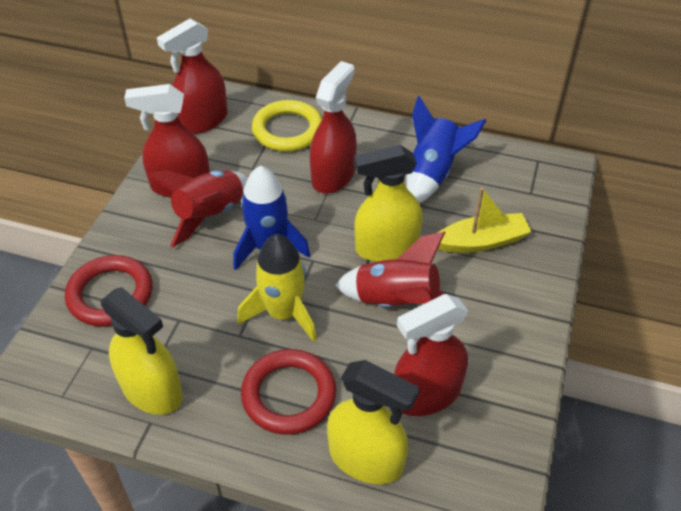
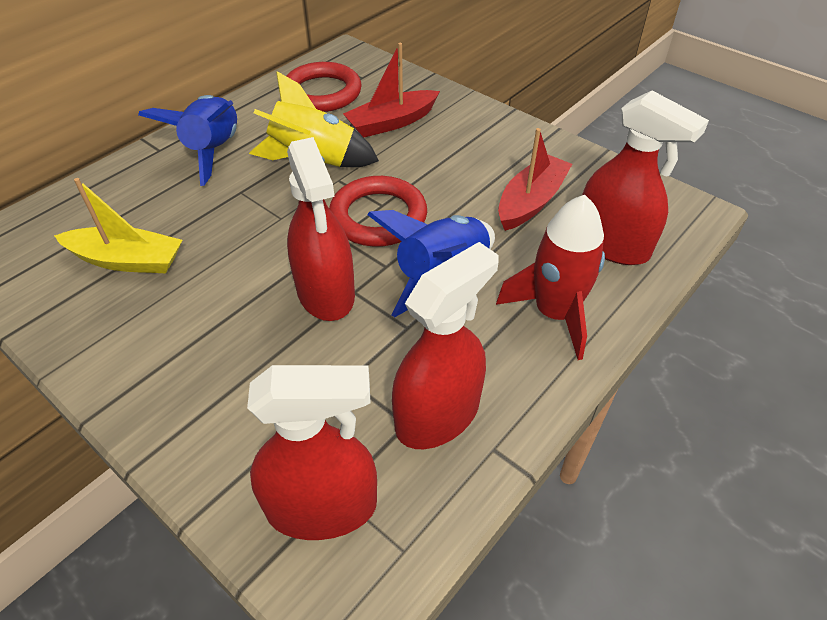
red boat: 0 -> 2
red rocket: 2 -> 1
yellow ring: 1 -> 0
yellow spray bottle: 3 -> 0

